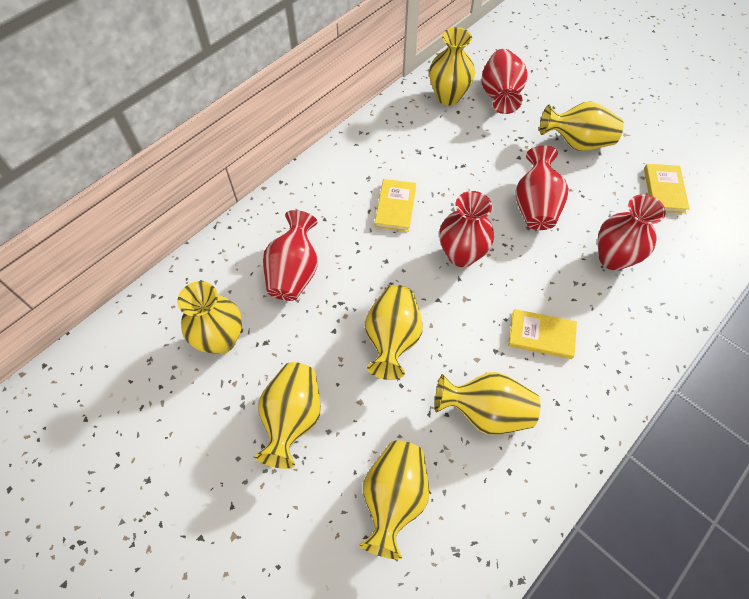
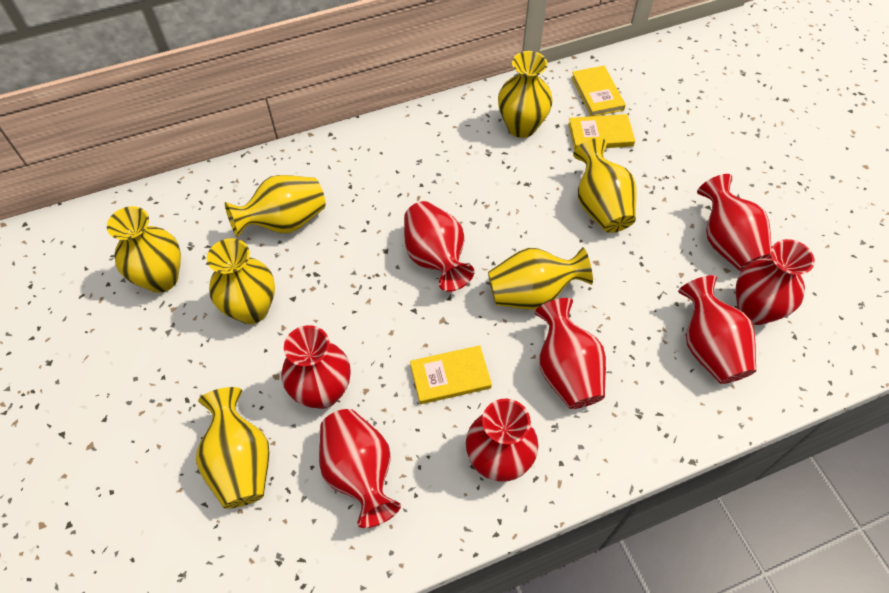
red vase: 5 -> 8

